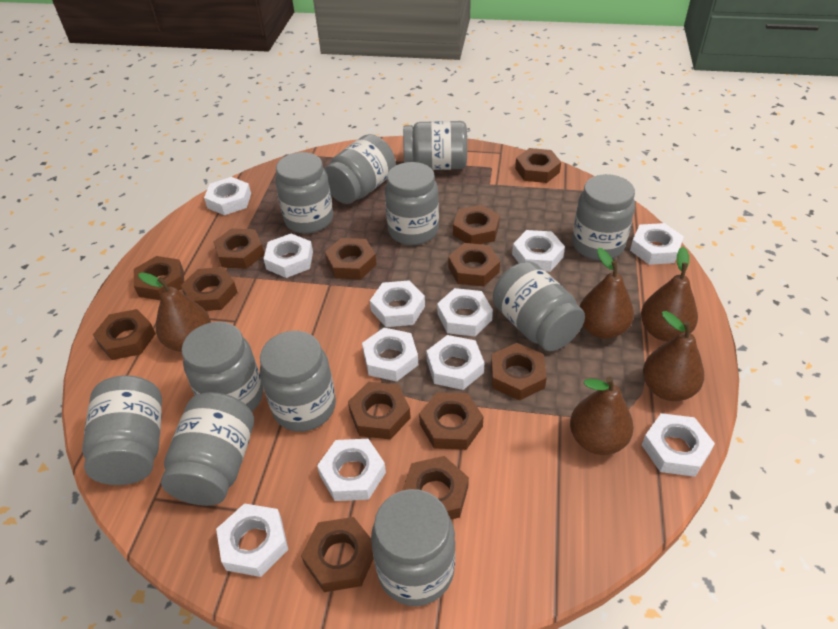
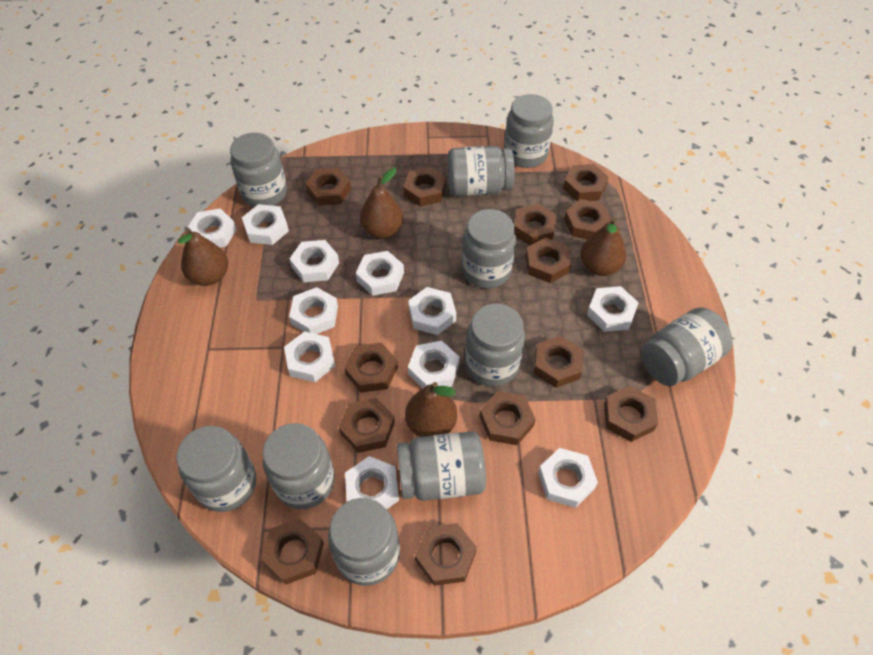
brown pear: 5 -> 4
grey jar: 11 -> 10

